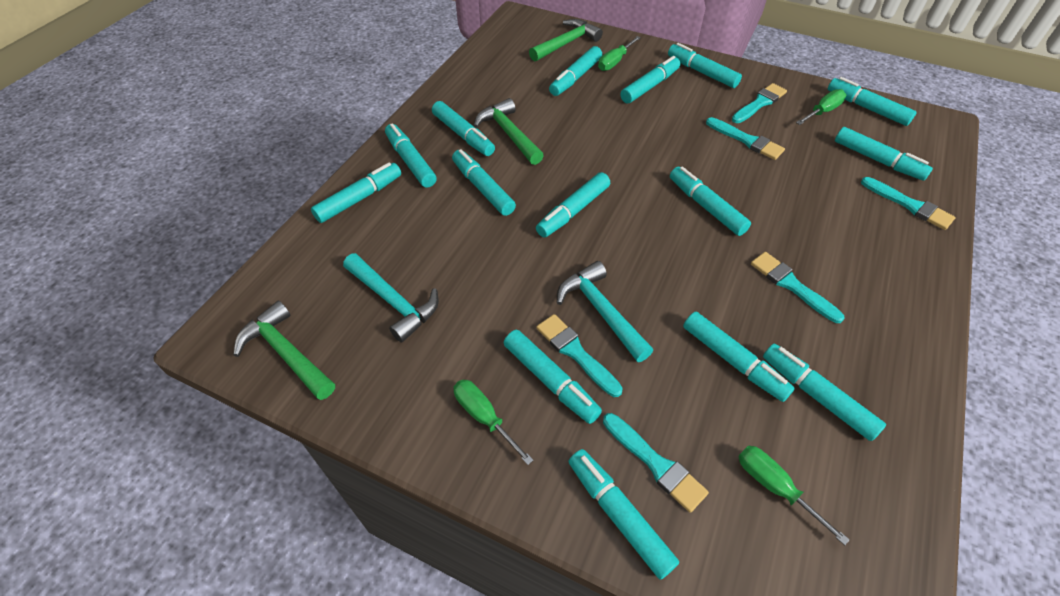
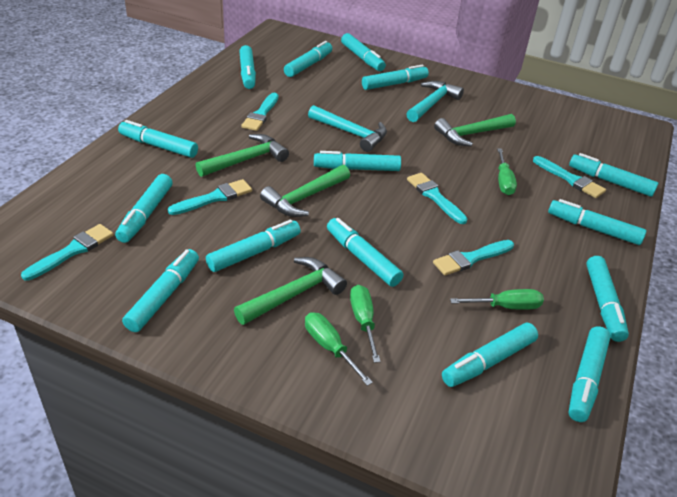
green hammer: 3 -> 4

